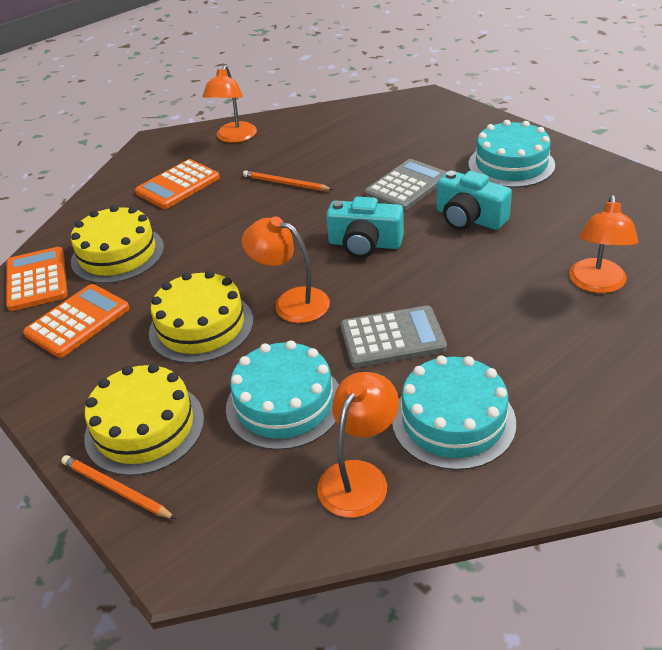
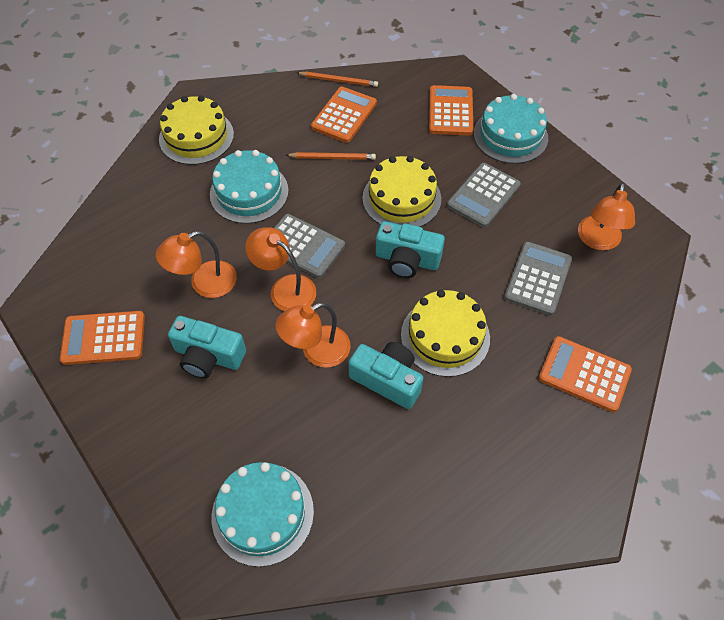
grey calculator: 2 -> 3
orange calculator: 3 -> 4
turquoise camera: 2 -> 3

